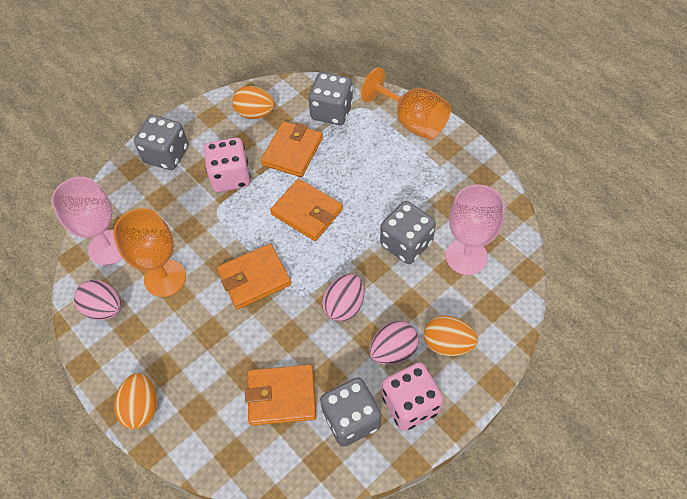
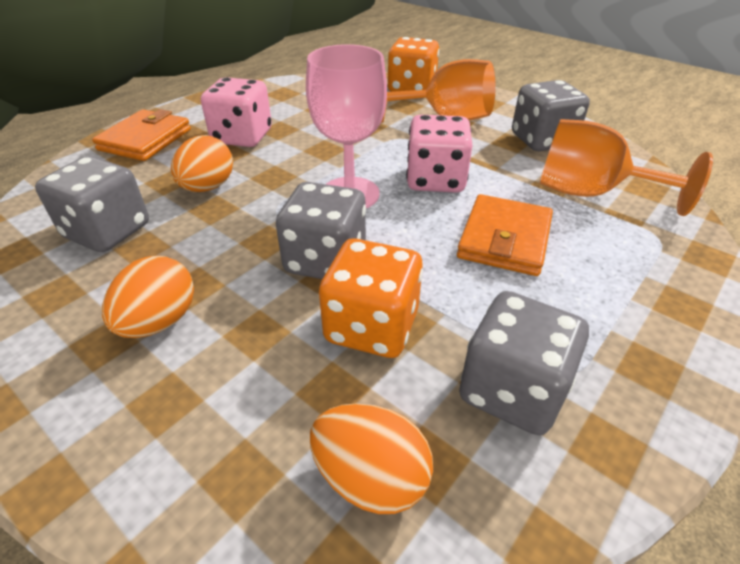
orange dice: 0 -> 2
orange wallet: 4 -> 2
pink egg: 3 -> 0
pink goblet: 2 -> 1

